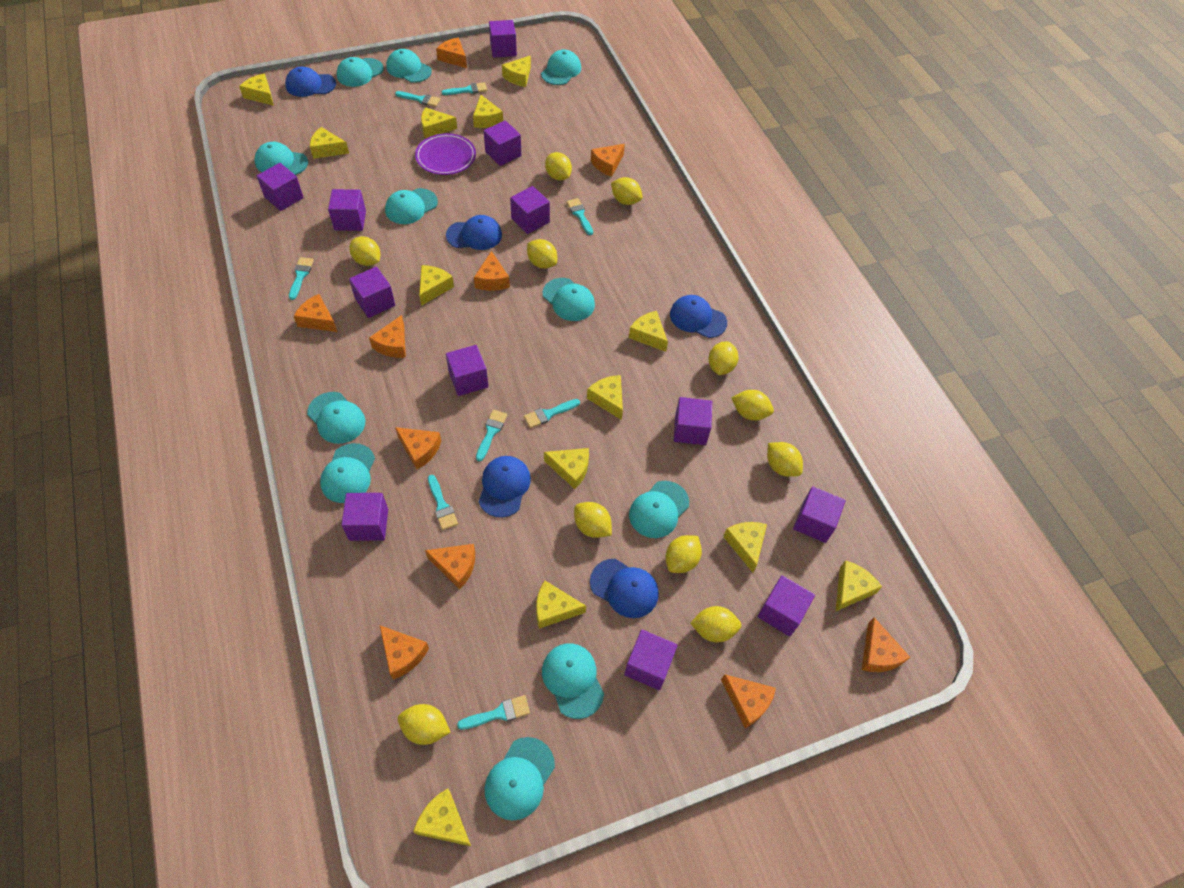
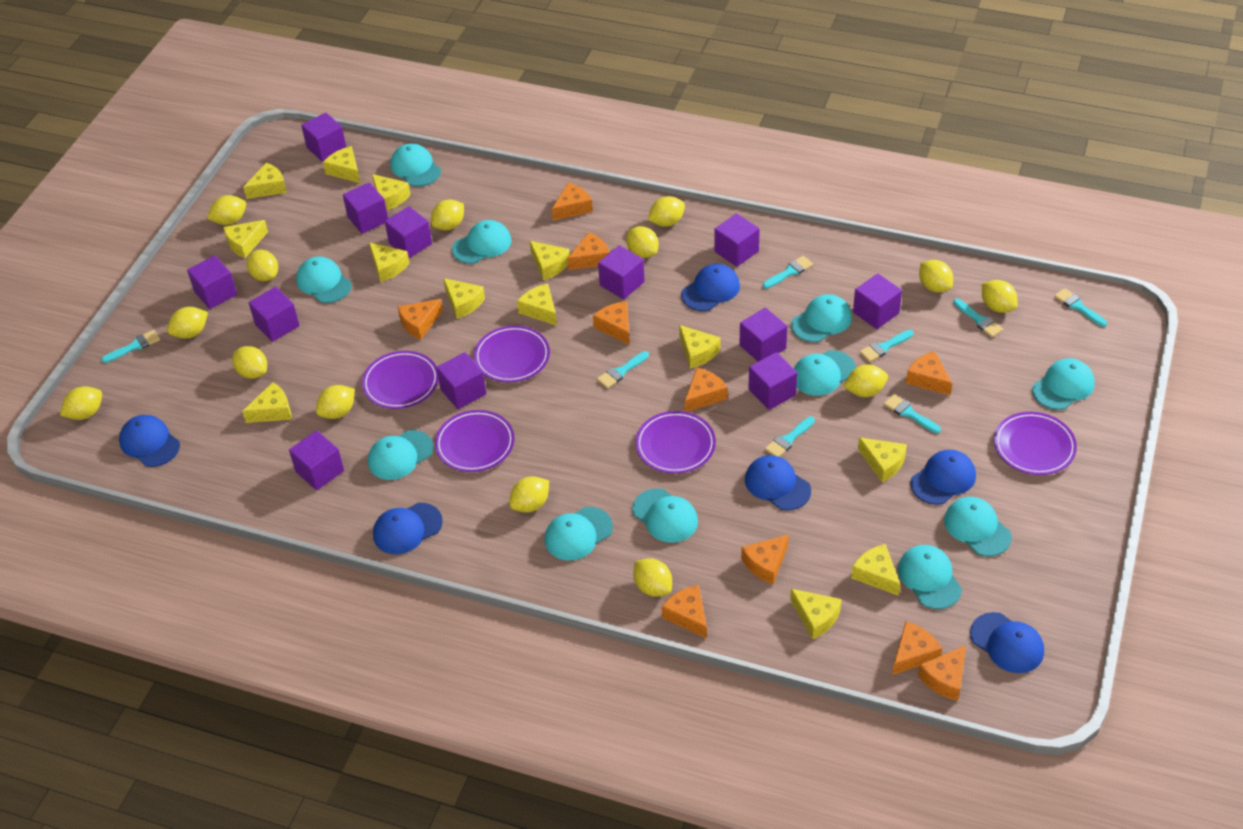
blue cap: 5 -> 6
purple plate: 1 -> 5
yellow lemon: 11 -> 14

